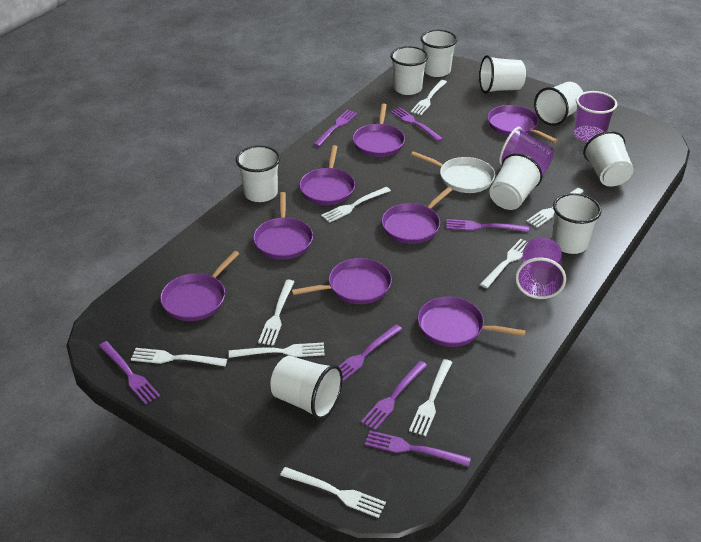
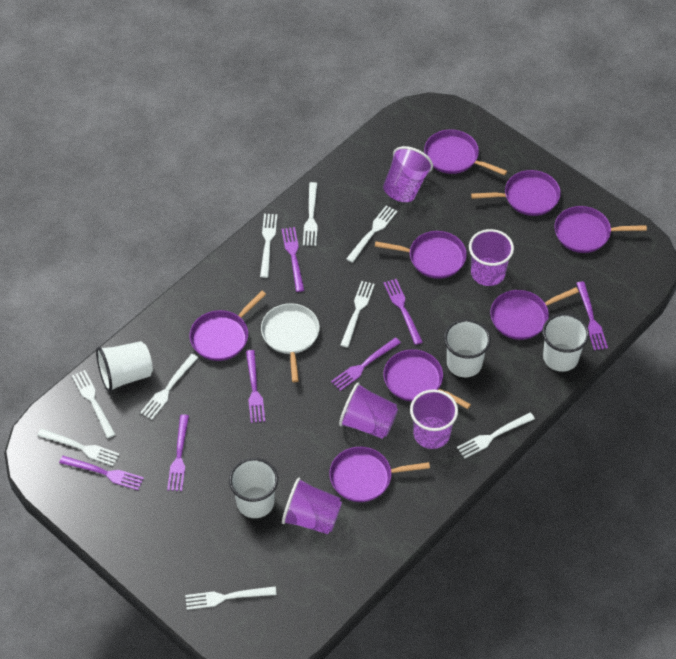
purple cup: 3 -> 5
white cup: 9 -> 4

